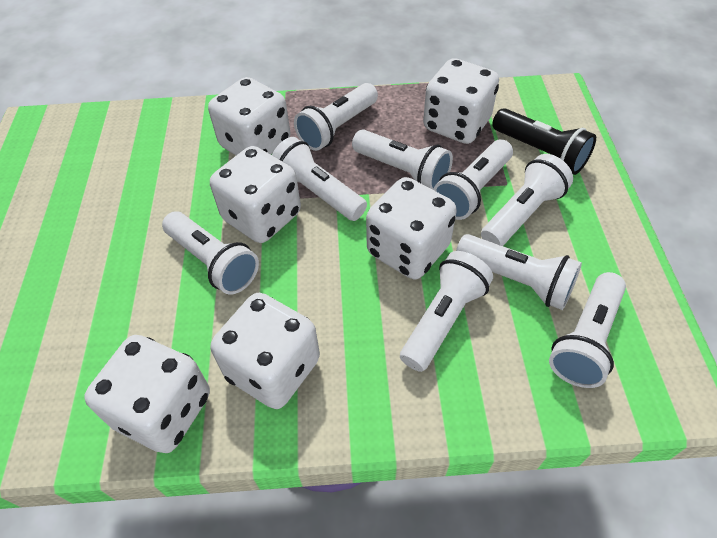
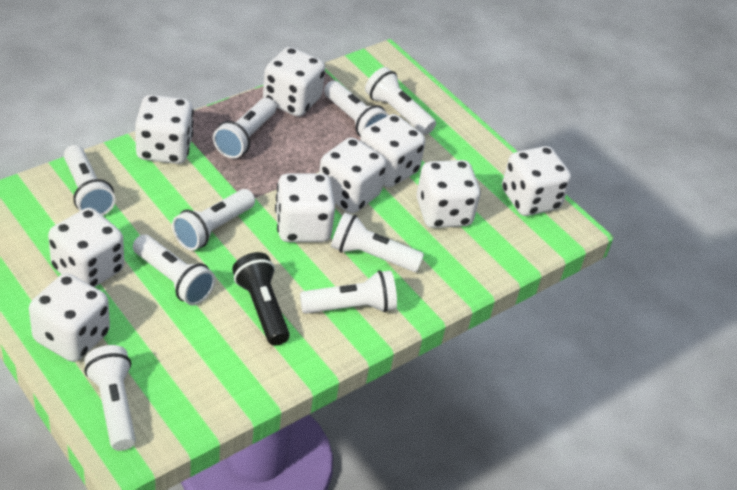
white dice: 6 -> 9

